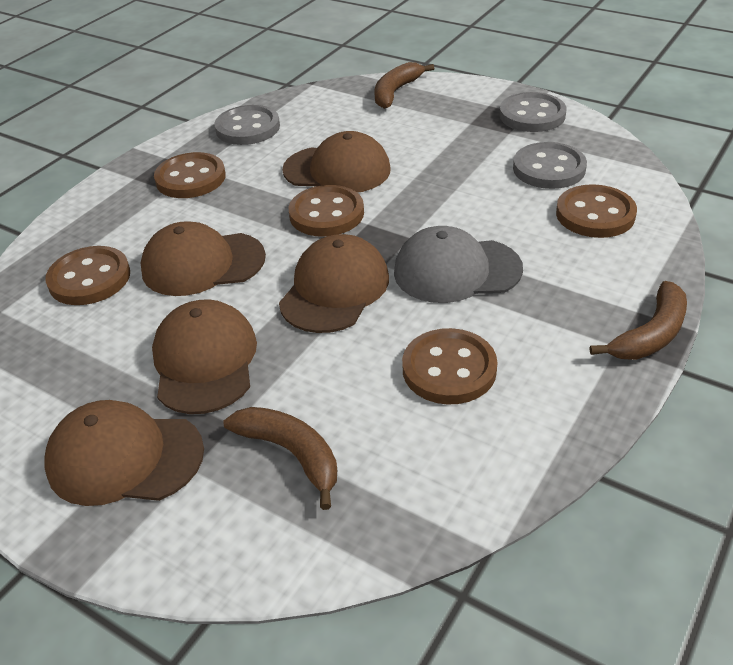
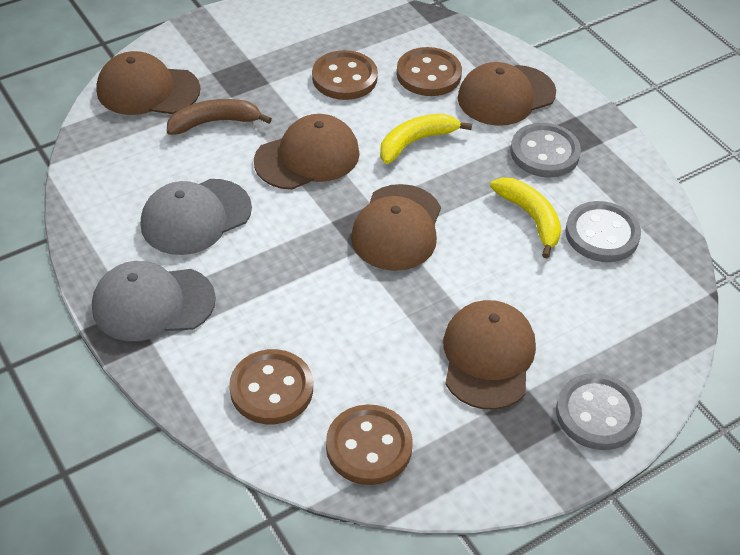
brown banana: 3 -> 1
brown button: 5 -> 4
grey cap: 1 -> 2
yellow banana: 0 -> 2

